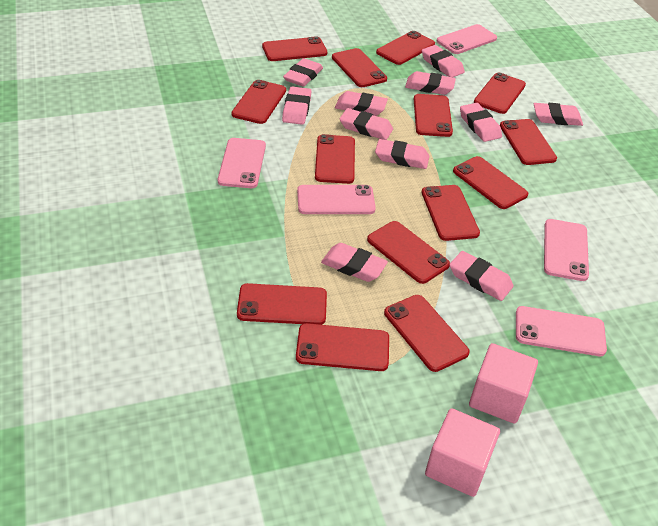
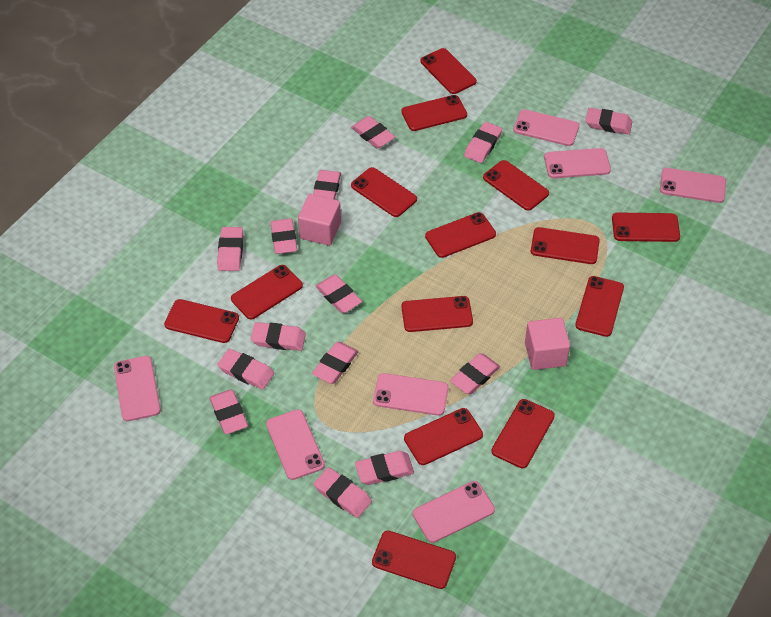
pink eraser: 11 -> 14
pink phone: 5 -> 7

